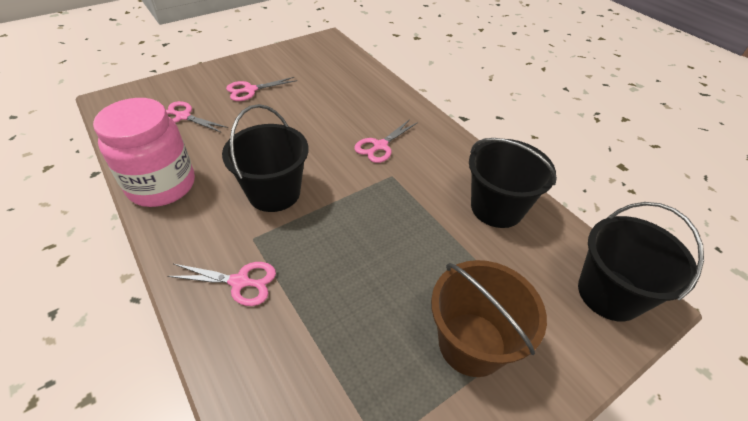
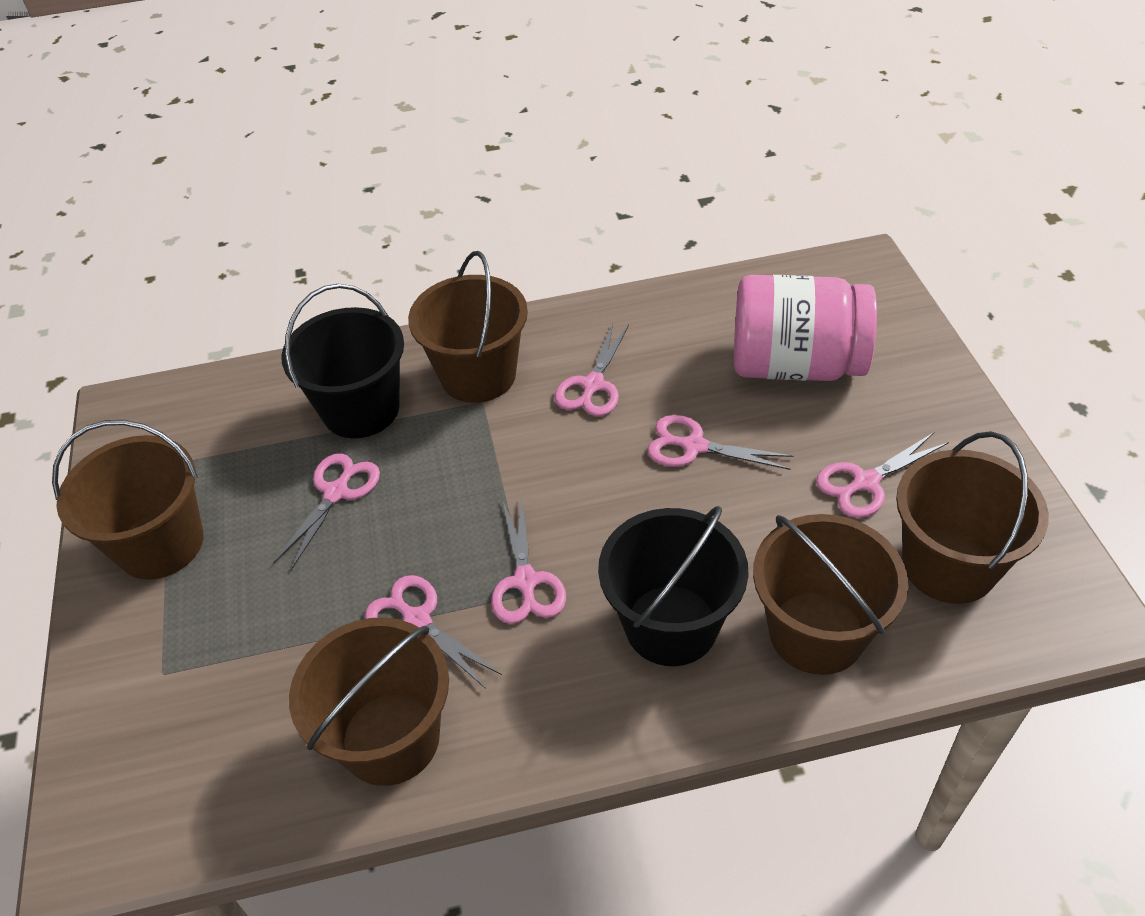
black bucket: 3 -> 2
brown bucket: 1 -> 5
pink scissors: 4 -> 6

